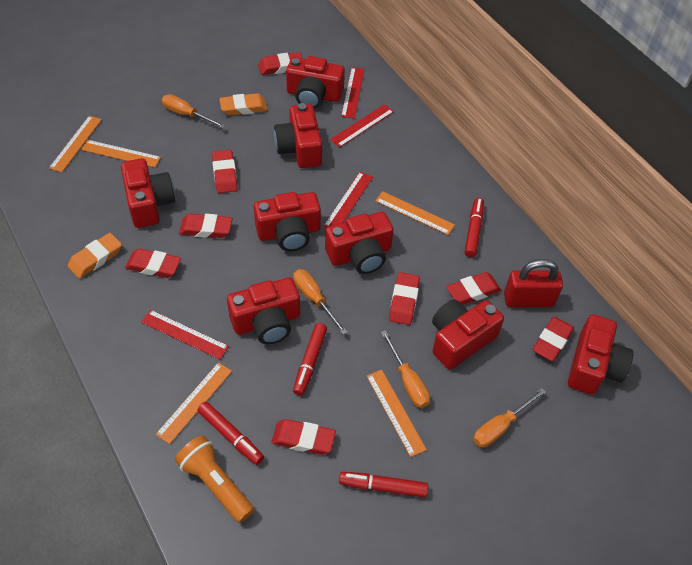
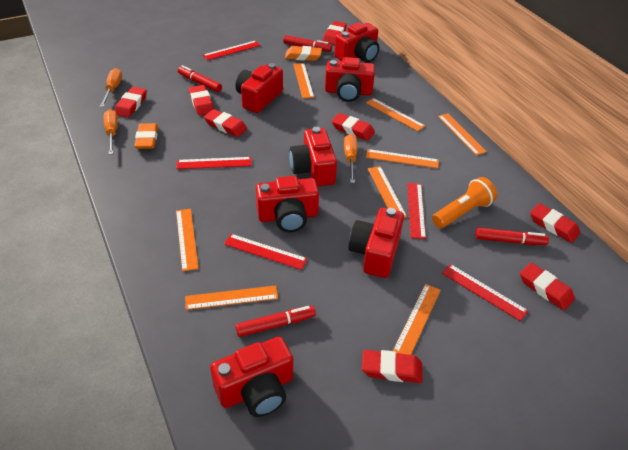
orange ruler: 5 -> 8
orange screwdriver: 4 -> 3
red camera: 8 -> 7
red padlock: 1 -> 0
red ruler: 4 -> 5

